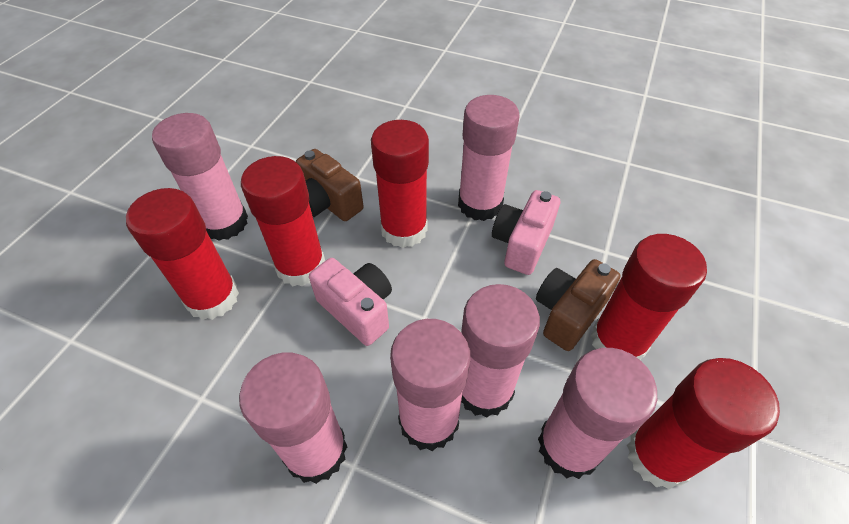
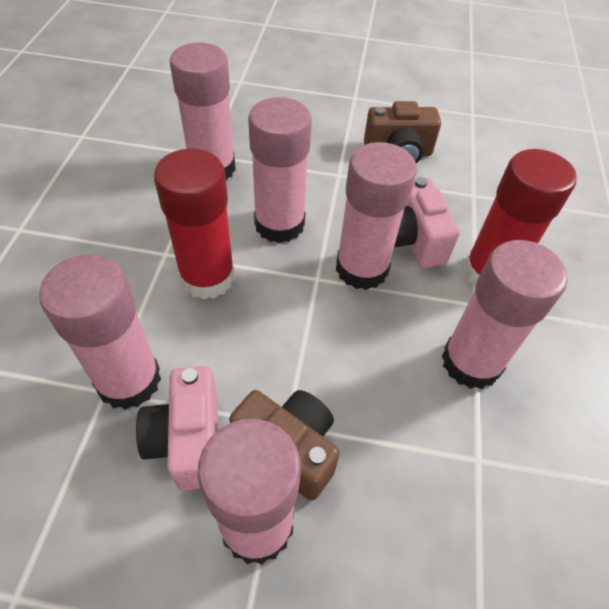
red glue stick: 5 -> 2

